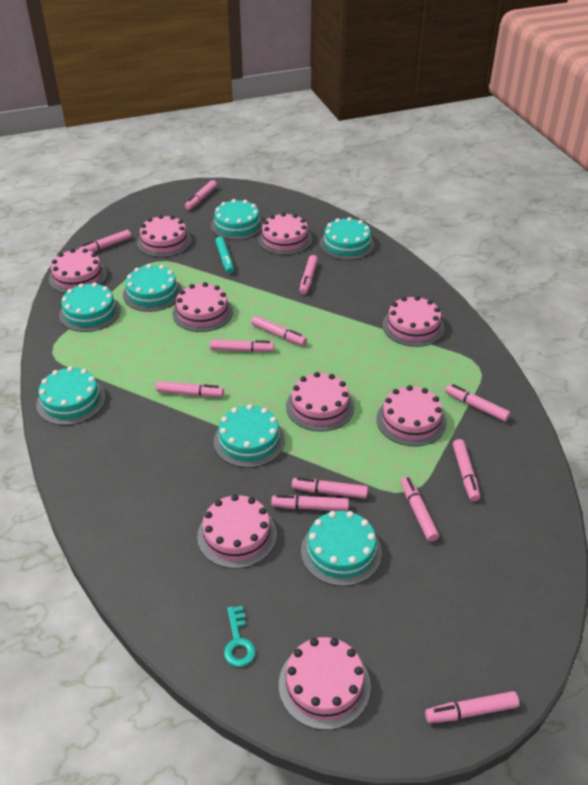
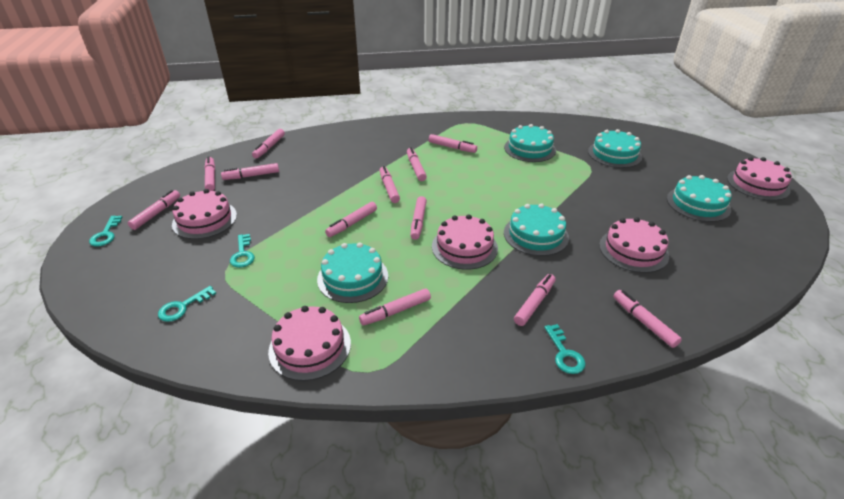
pink cake: 9 -> 5
turquoise cake: 7 -> 5
turquoise key: 1 -> 4
turquoise marker: 1 -> 0

